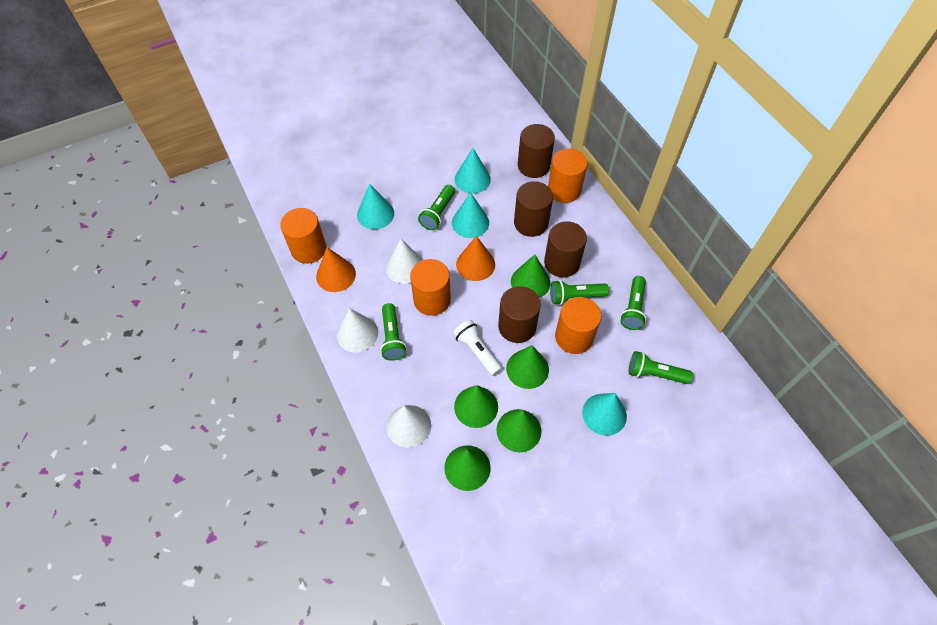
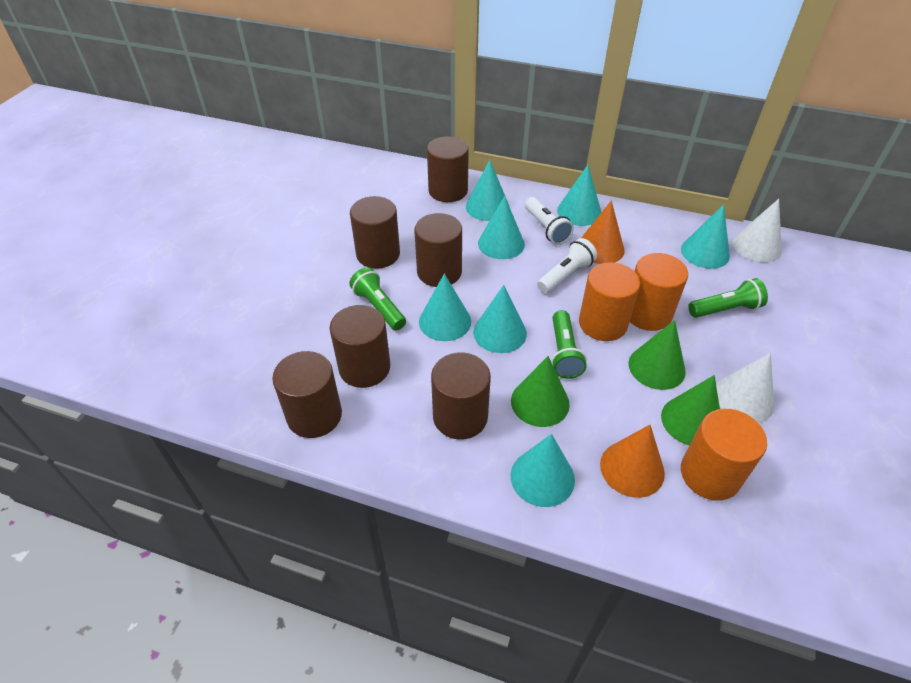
brown cylinder: 4 -> 6
green cone: 5 -> 3
green flashlight: 5 -> 3
orange cylinder: 4 -> 3
turquoise cone: 4 -> 7
white cone: 3 -> 2
white flashlight: 1 -> 2

